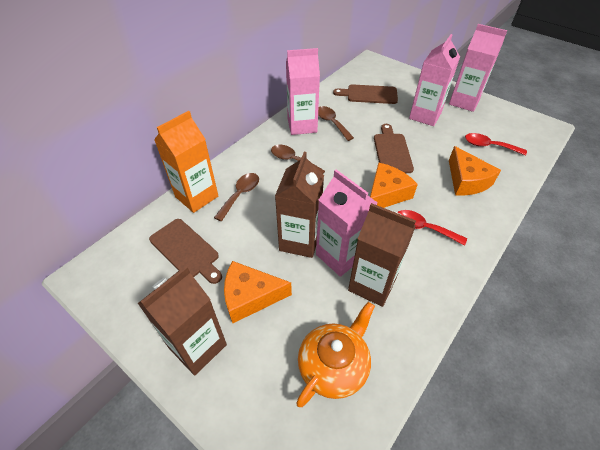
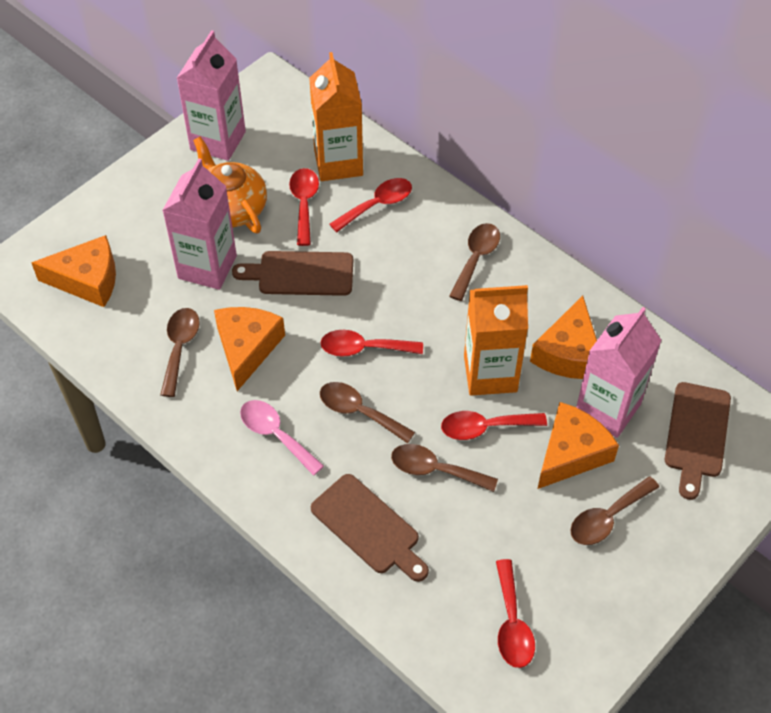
brown carton: 3 -> 0
brown spoon: 3 -> 5
orange carton: 1 -> 2
orange cheese: 3 -> 4
pink carton: 4 -> 3
pink spoon: 0 -> 1
red spoon: 2 -> 5

